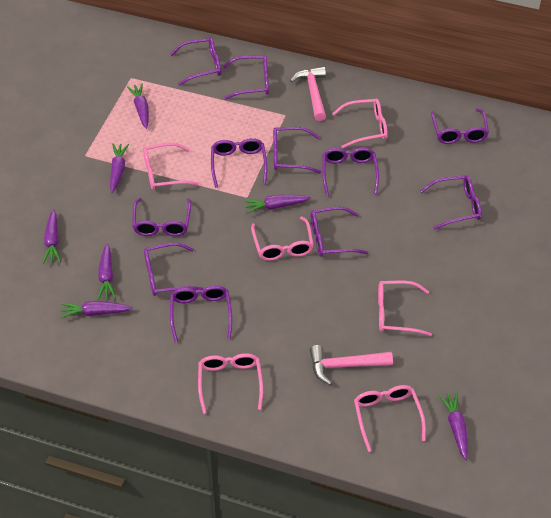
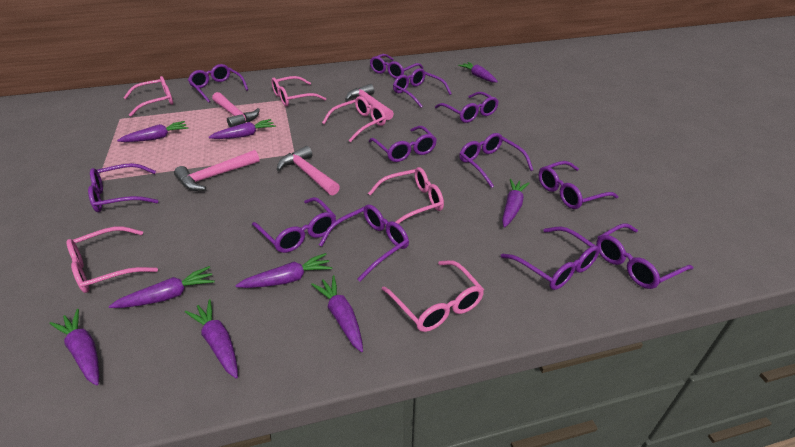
pink hammer: 2 -> 4
purple carrot: 7 -> 9
purple glasses: 11 -> 12

